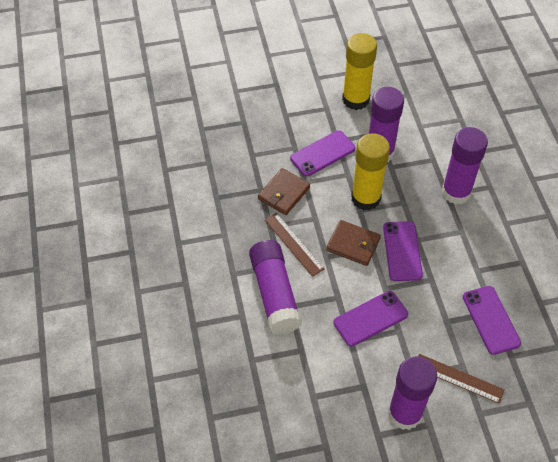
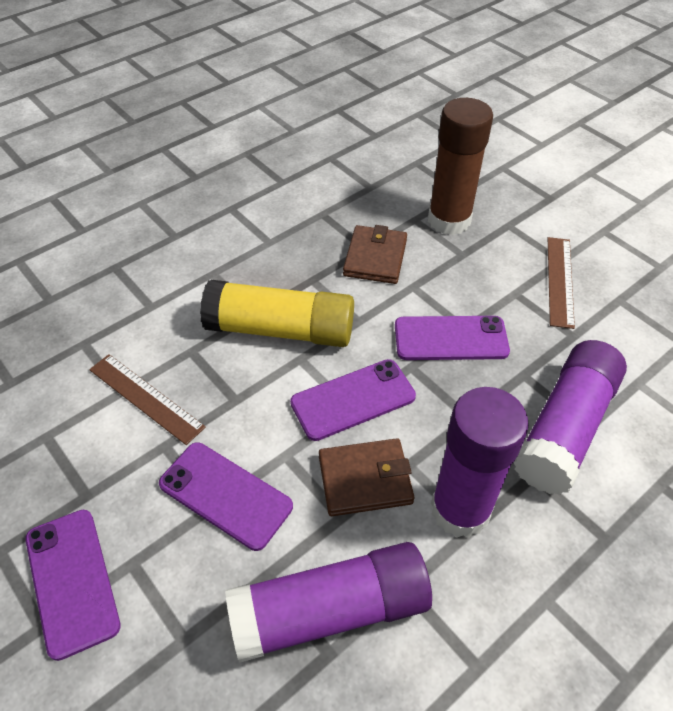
brown glue stick: 0 -> 1
purple glue stick: 4 -> 3
yellow glue stick: 2 -> 1

